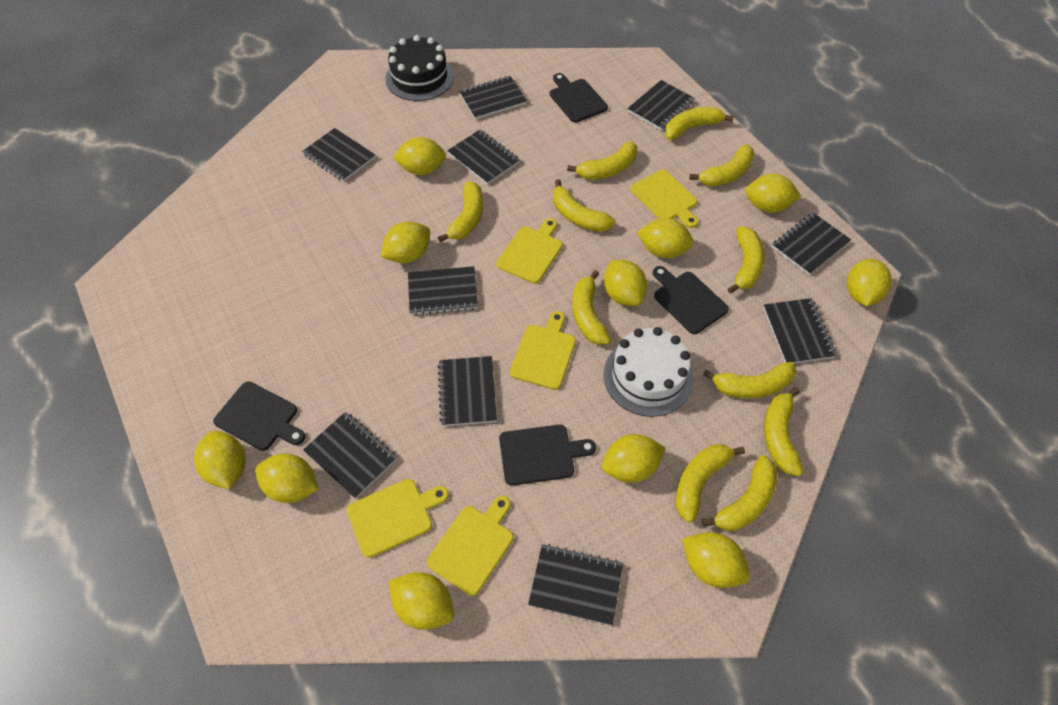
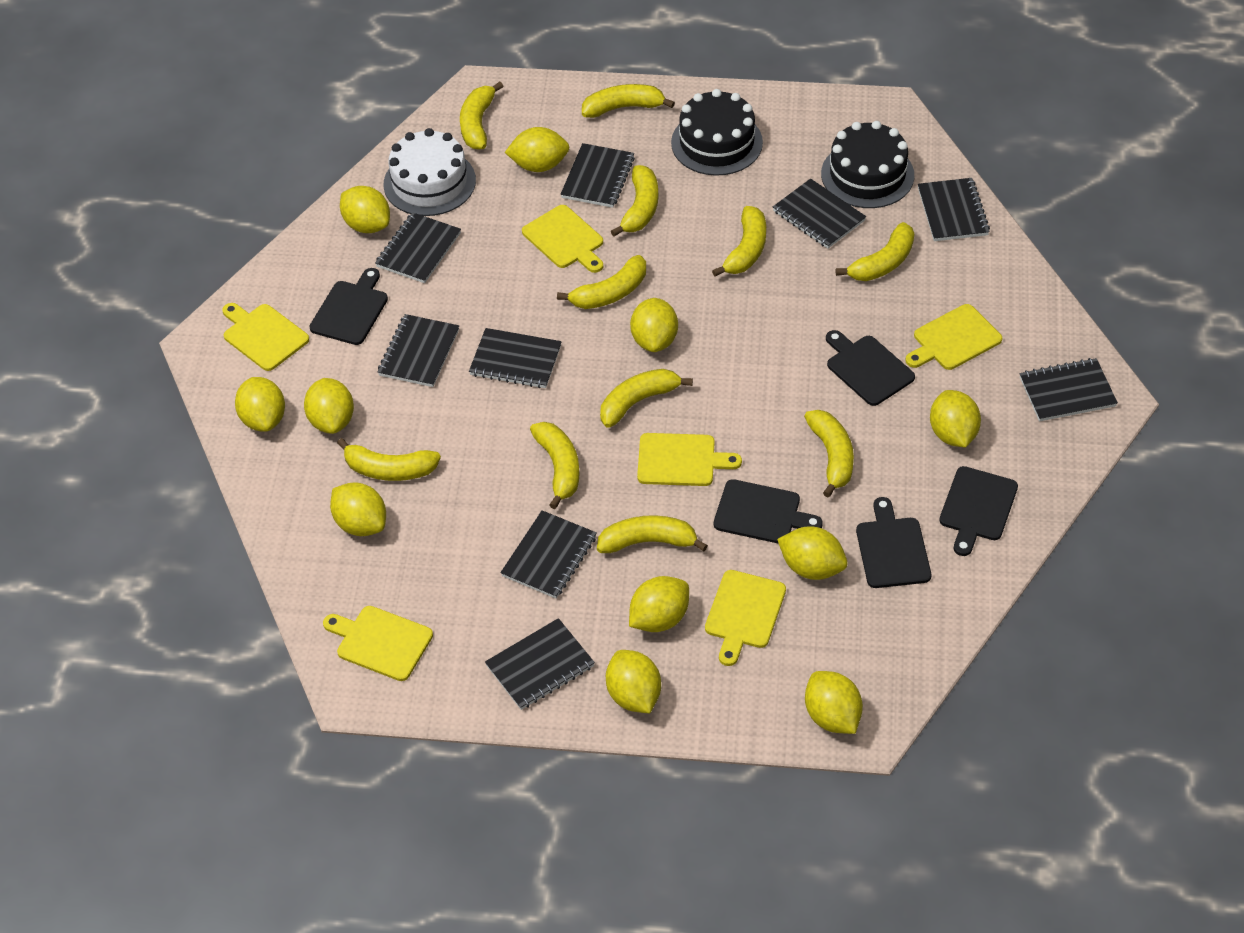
black cake: 1 -> 2
black cutting board: 4 -> 5
black notebook: 10 -> 9
yellow cutting board: 5 -> 6

